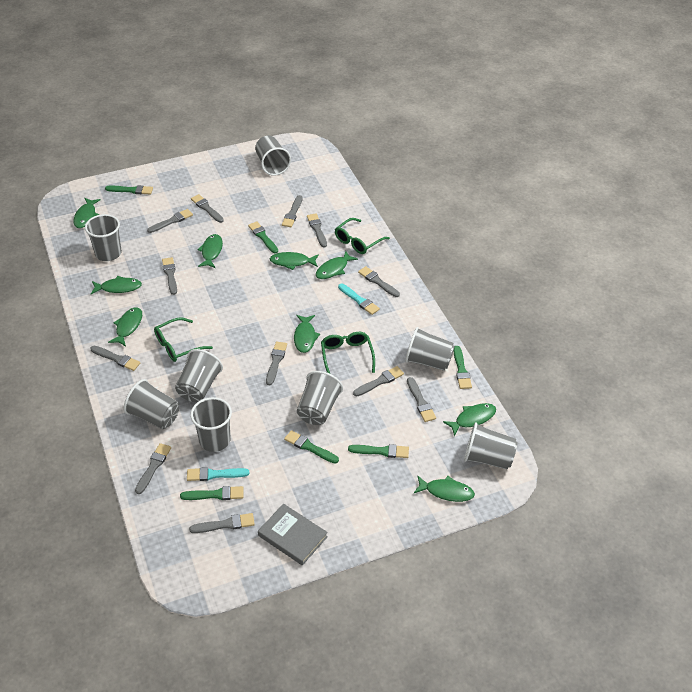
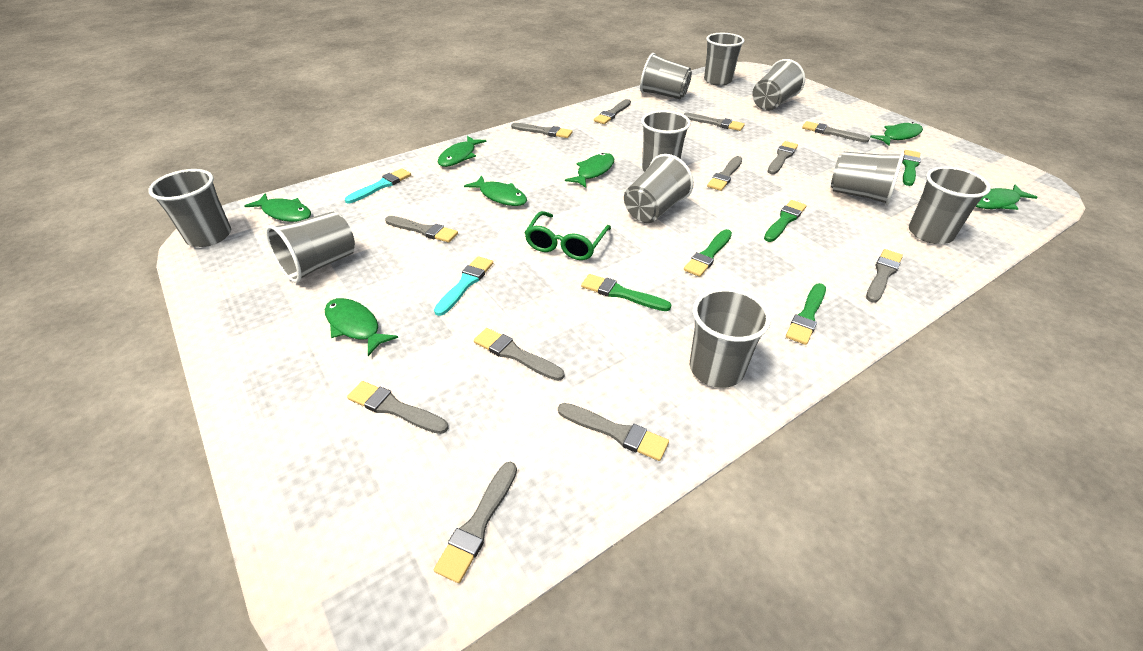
green brush: 6 -> 5
green fish: 9 -> 7
green glasses: 3 -> 1
grey book: 1 -> 0
grey cup: 8 -> 10

